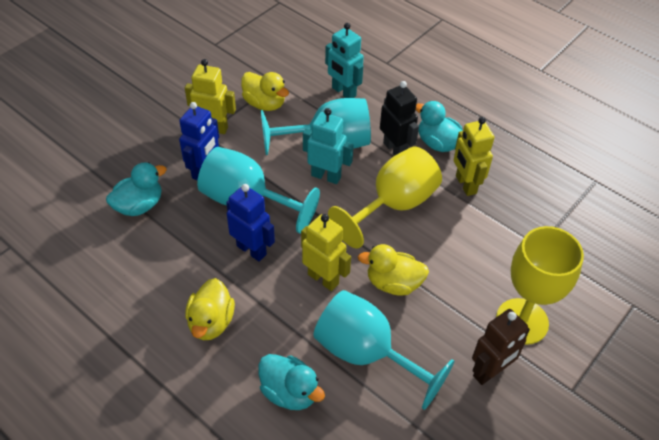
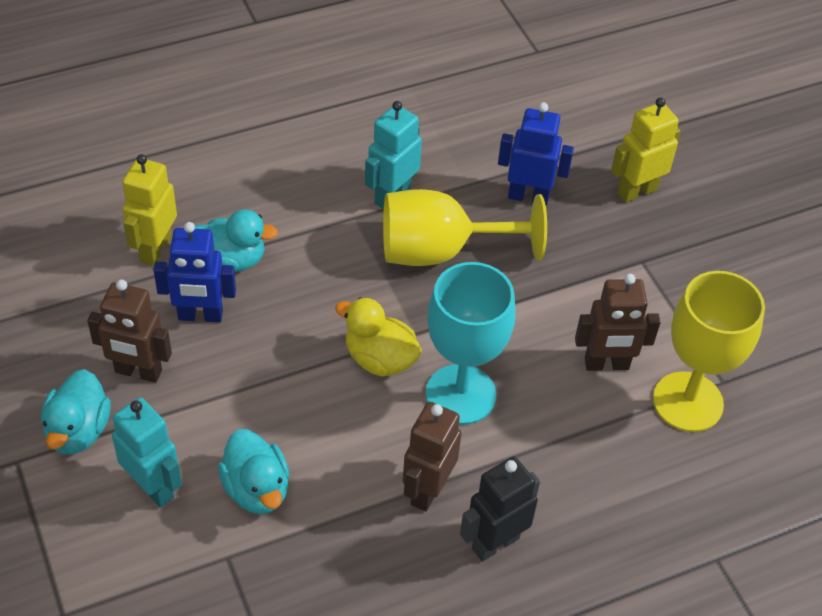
brown robot: 1 -> 3
turquoise goblet: 3 -> 1
yellow duck: 3 -> 1
yellow robot: 3 -> 2

